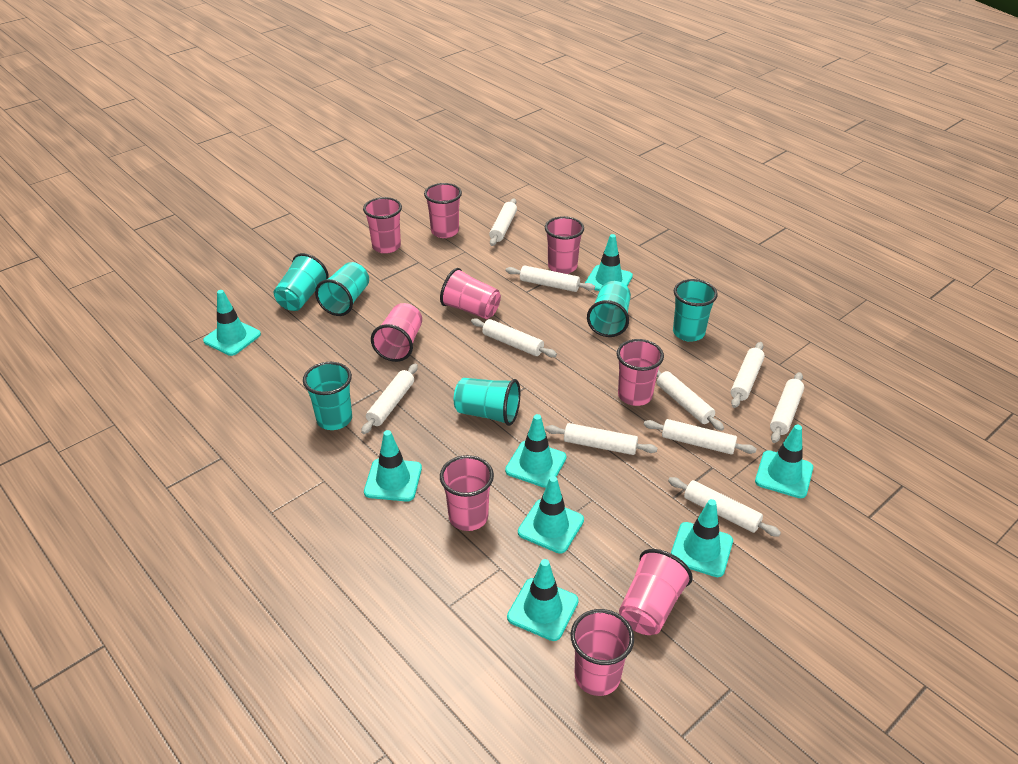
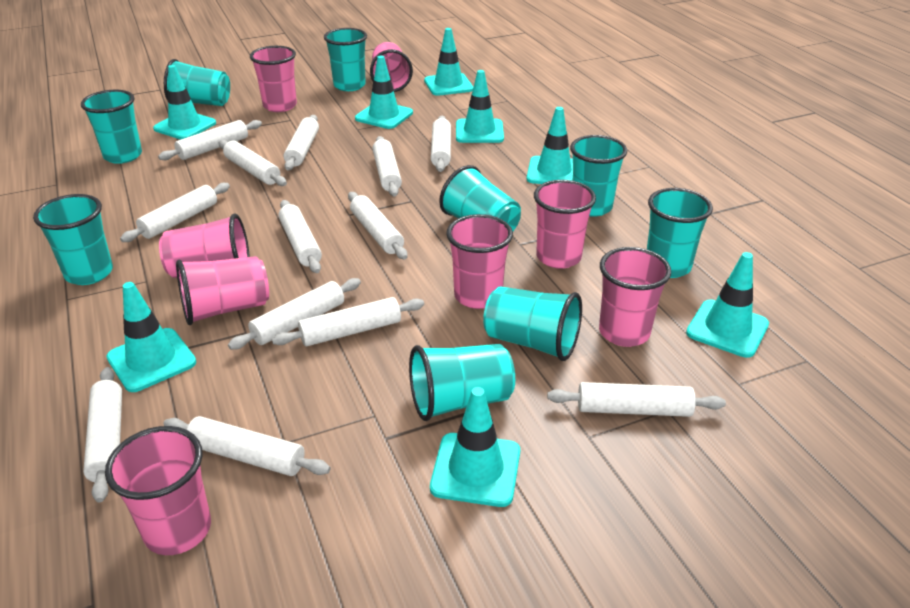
pink cup: 9 -> 8
turquoise cup: 6 -> 9
white rolling pin: 10 -> 13

